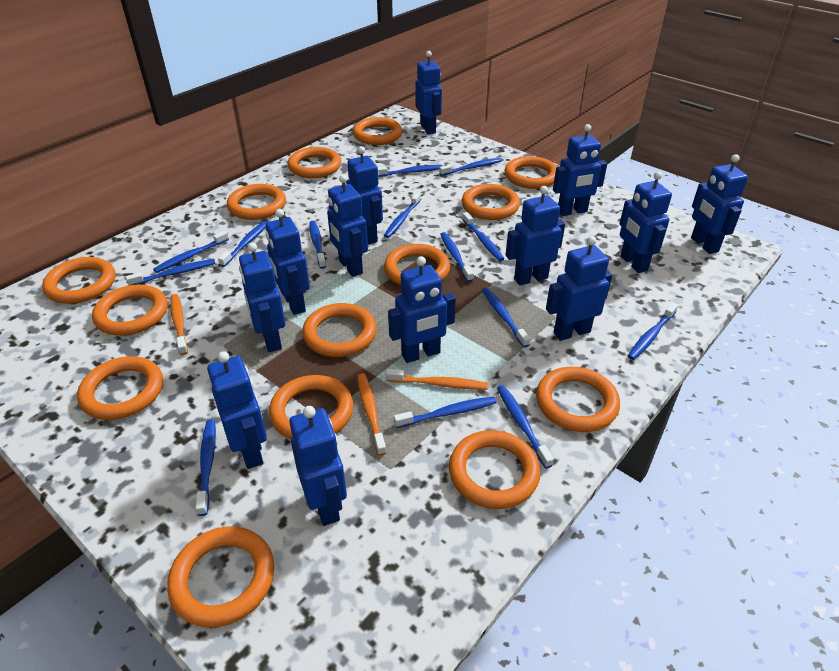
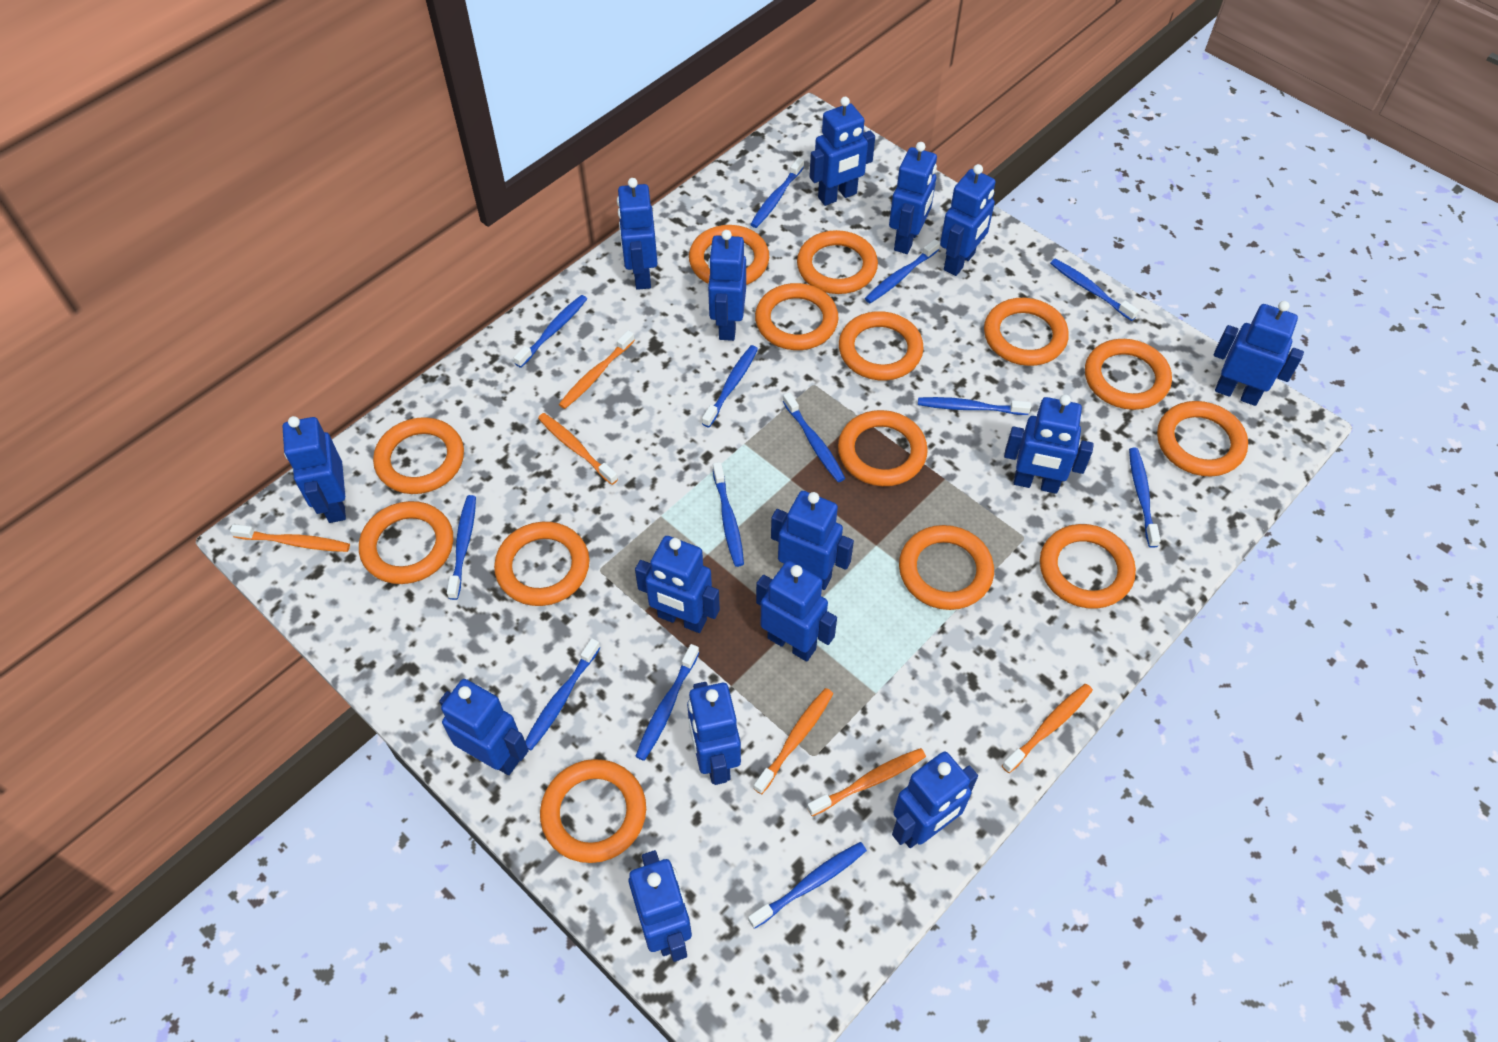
blue robot: 13 -> 15
blue toothbrush: 14 -> 13
orange toothbrush: 3 -> 6

